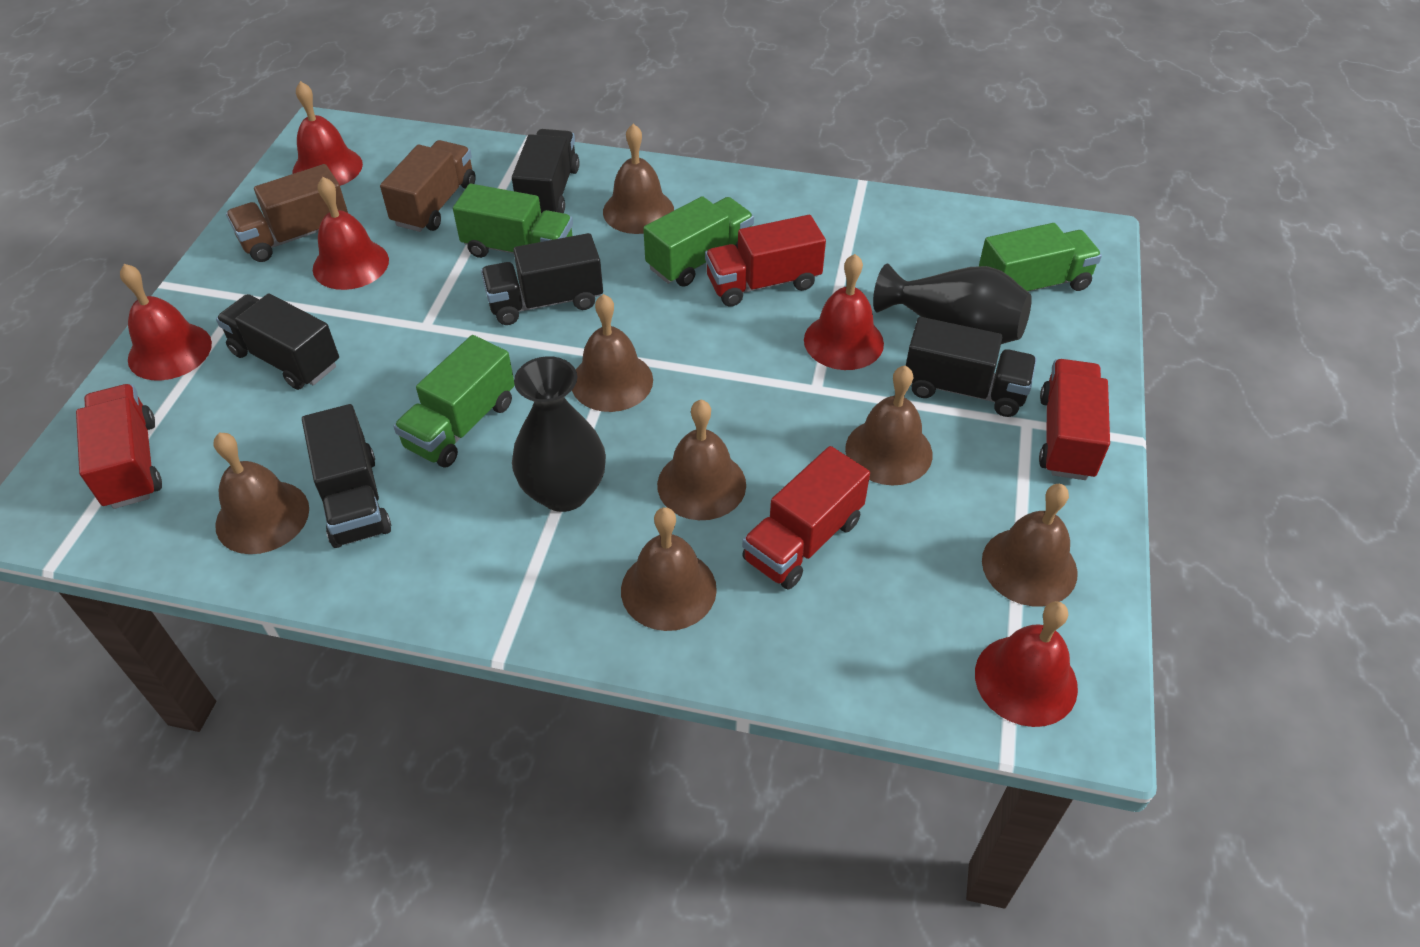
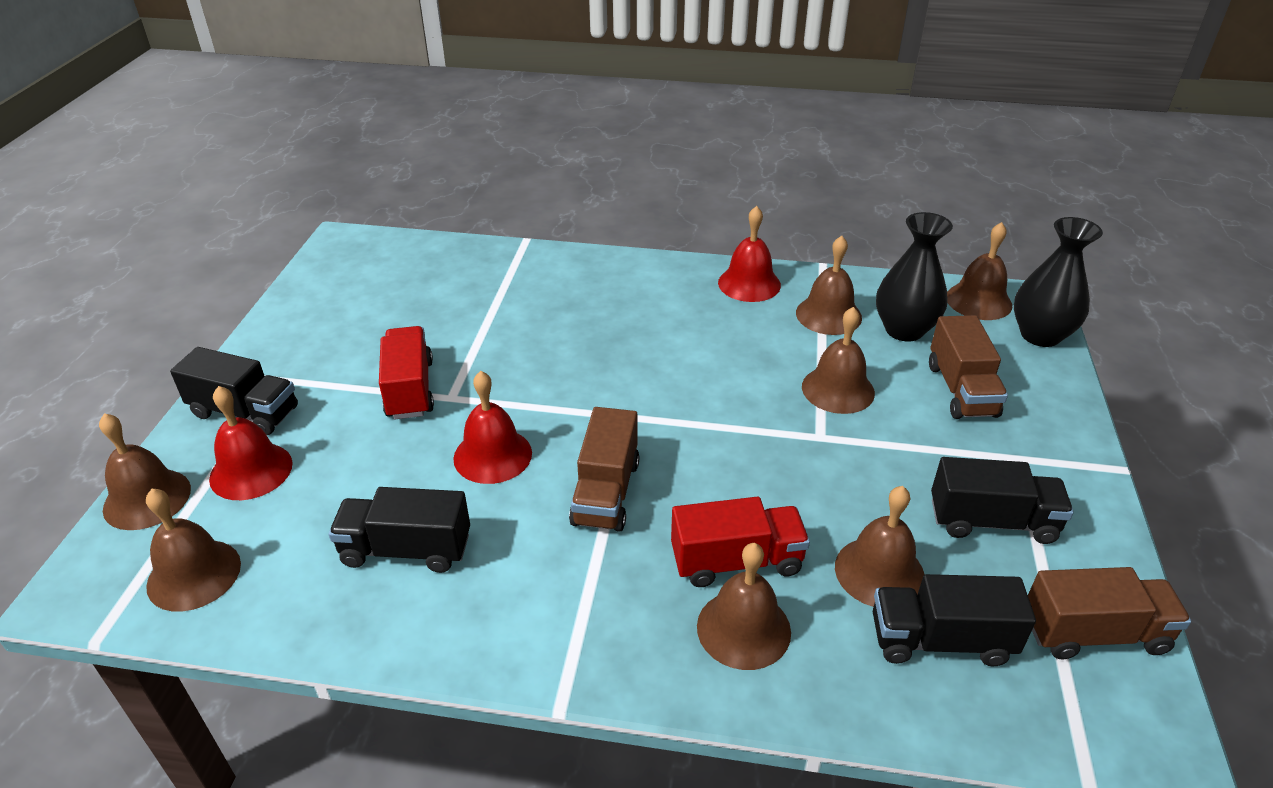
black truck: 5 -> 4
brown truck: 2 -> 3
green truck: 4 -> 0
red bell: 5 -> 3
red truck: 4 -> 2

